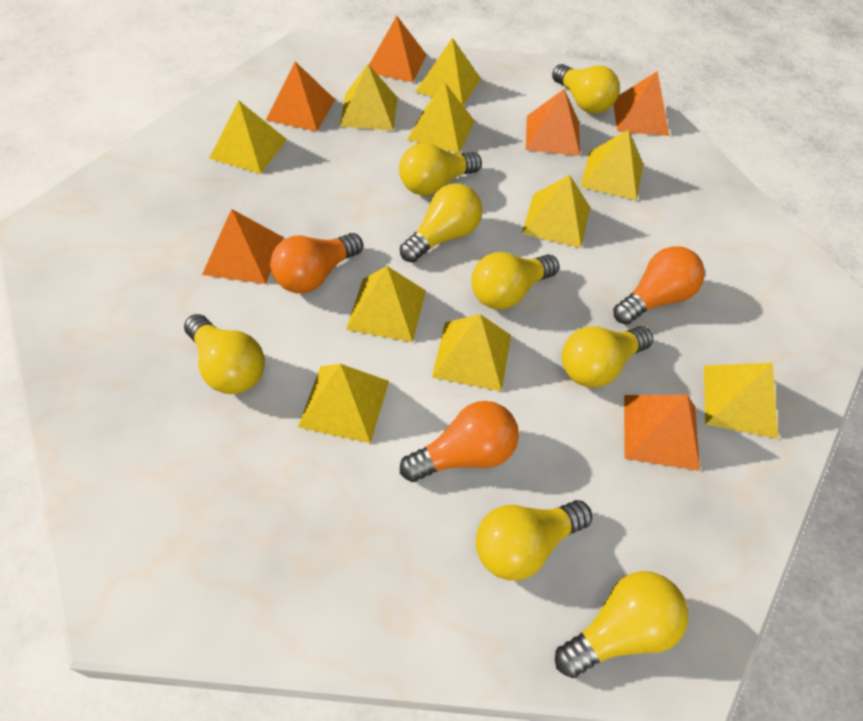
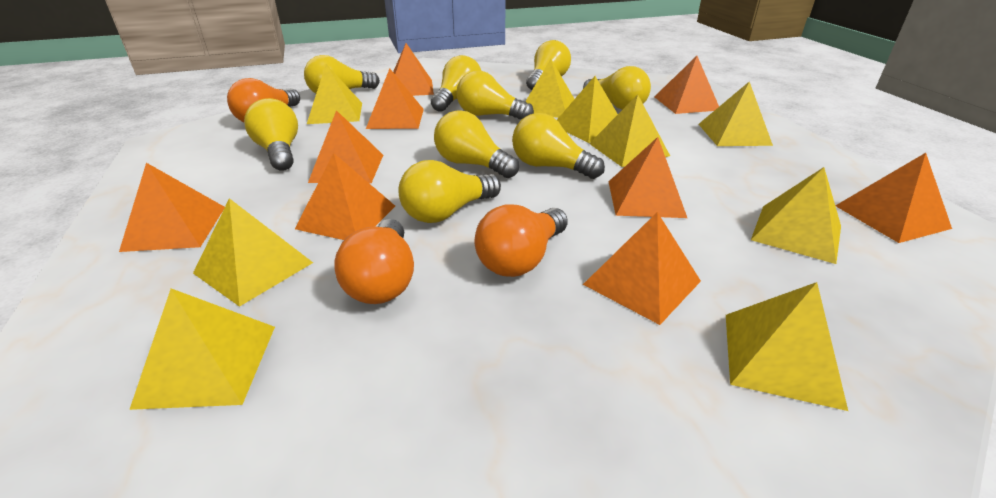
orange pyramid: 6 -> 9
yellow light bulb: 8 -> 9
yellow pyramid: 10 -> 9

